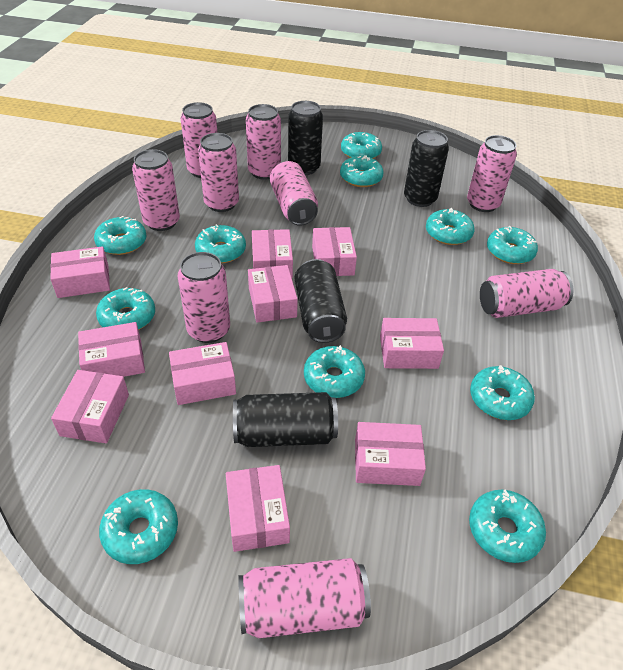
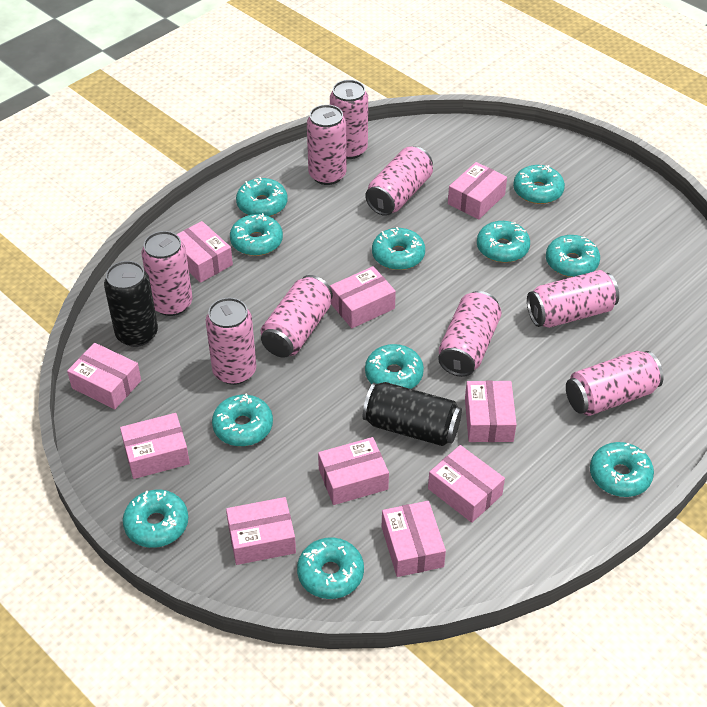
black can: 4 -> 2

